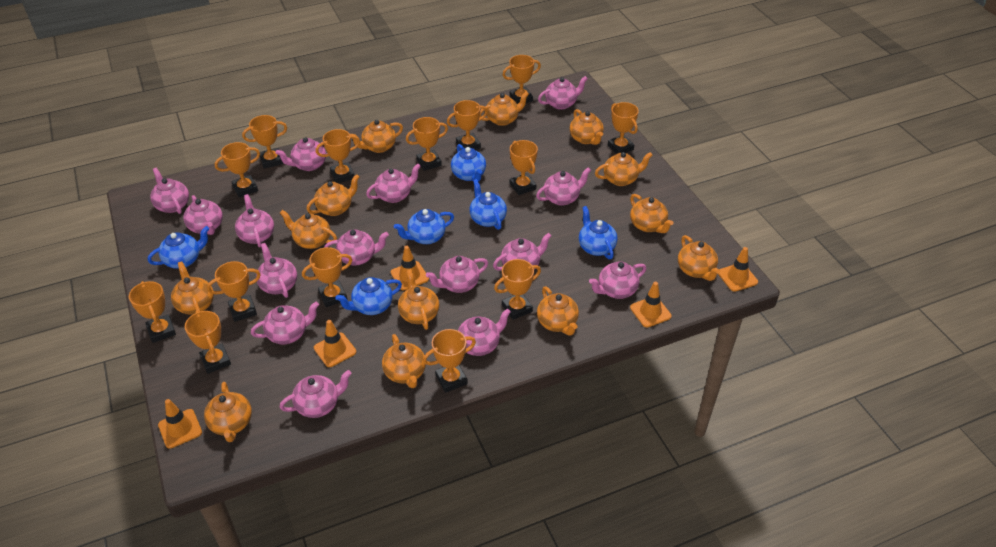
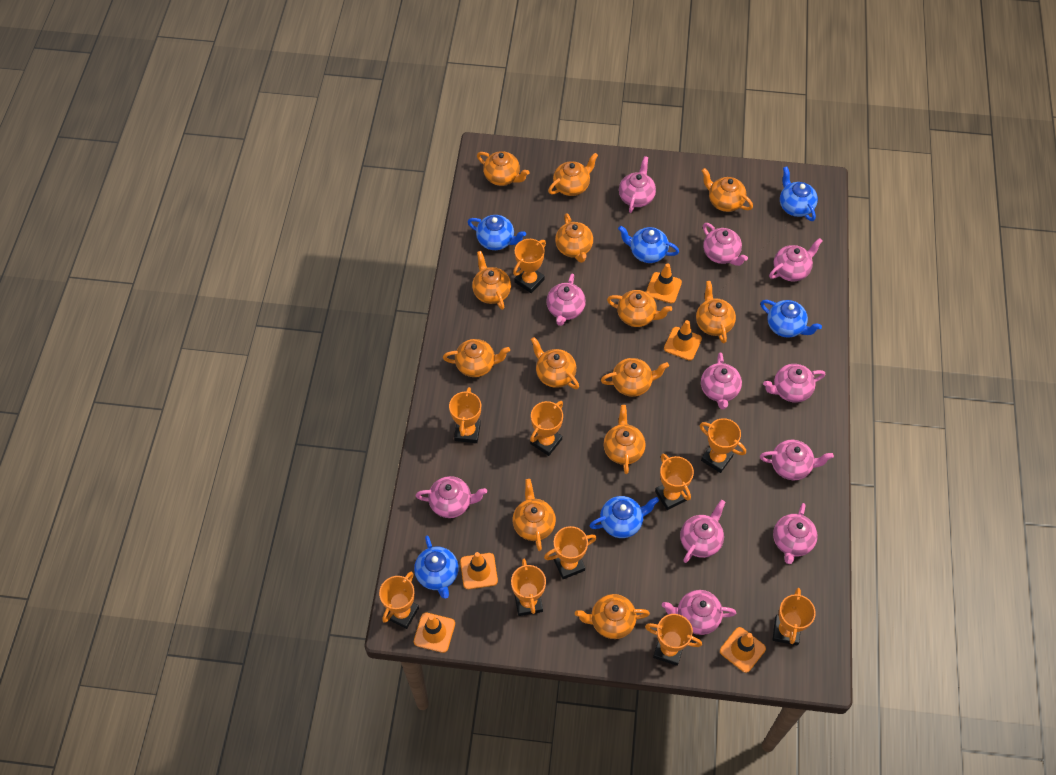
orange trophy: 14 -> 10
pink teapot: 15 -> 11

